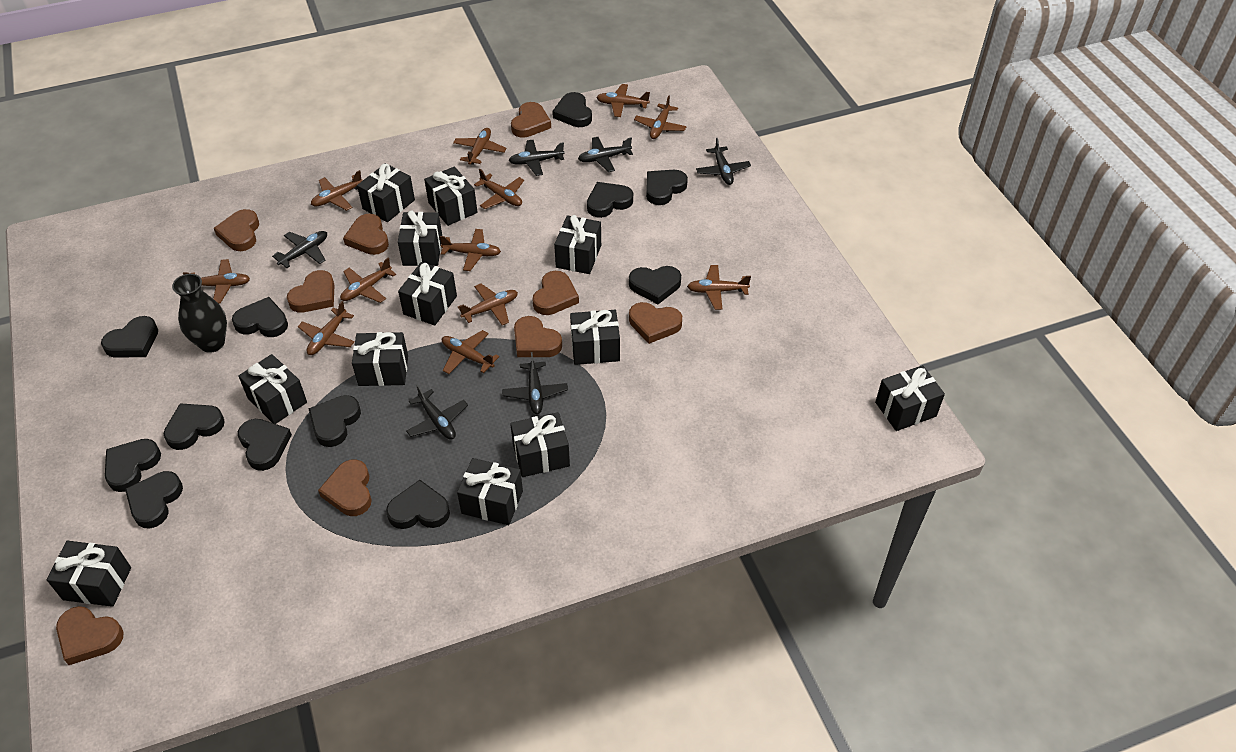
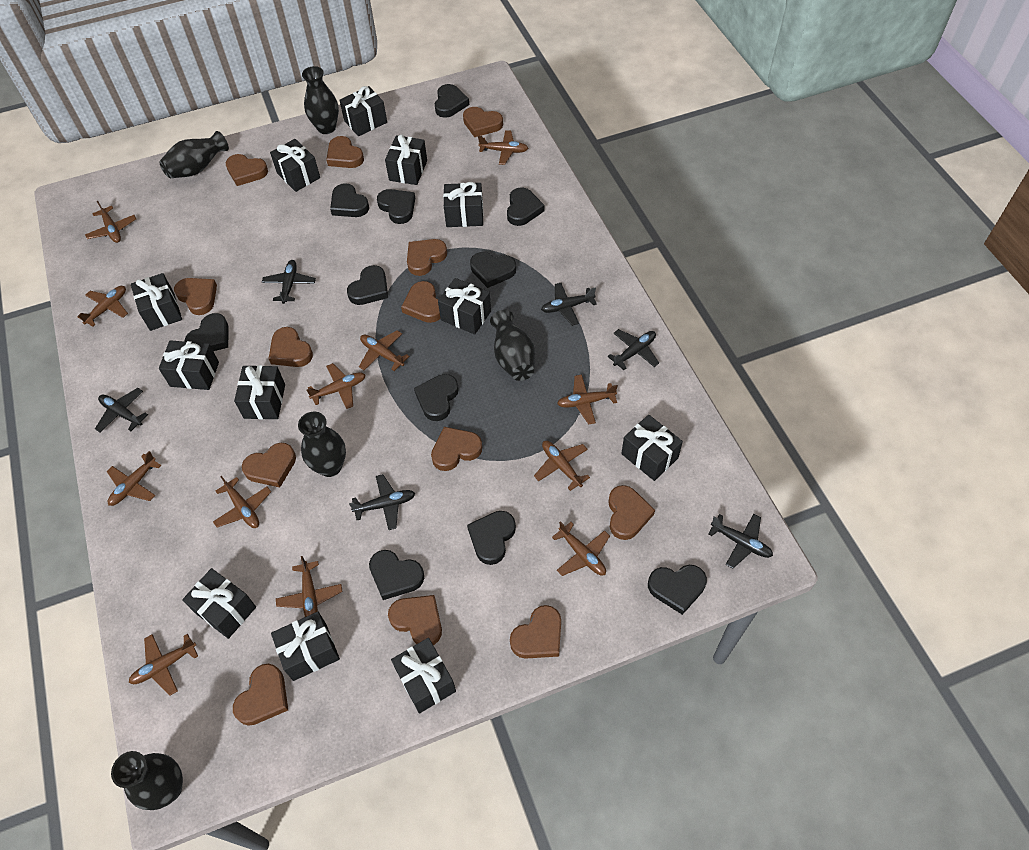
black heart: 12 -> 11
black vase: 1 -> 5
brown heart: 9 -> 13

